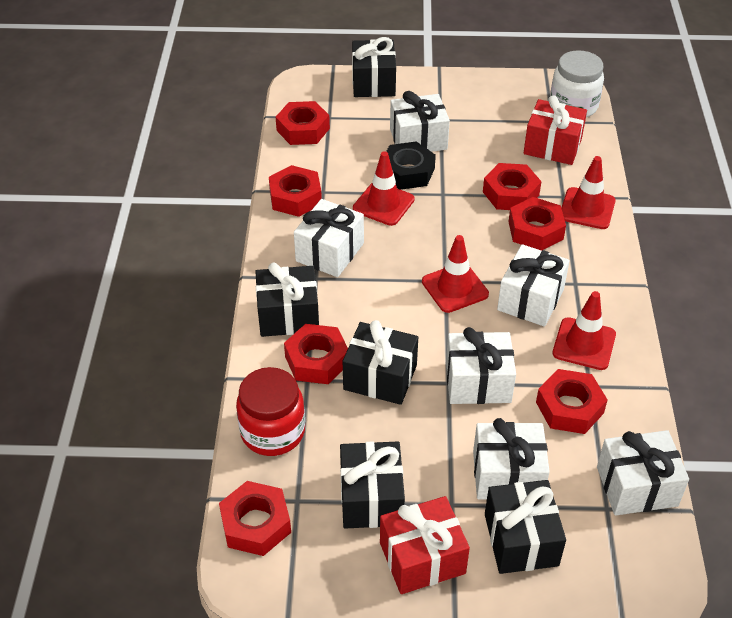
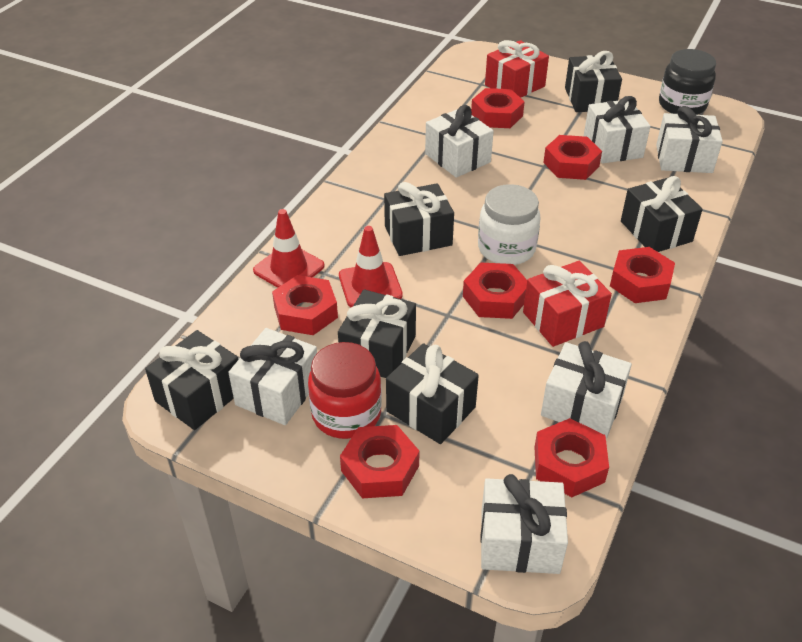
black gift: 5 -> 6
black jar: 0 -> 1
black nut: 1 -> 0
red traffic cone: 4 -> 2

